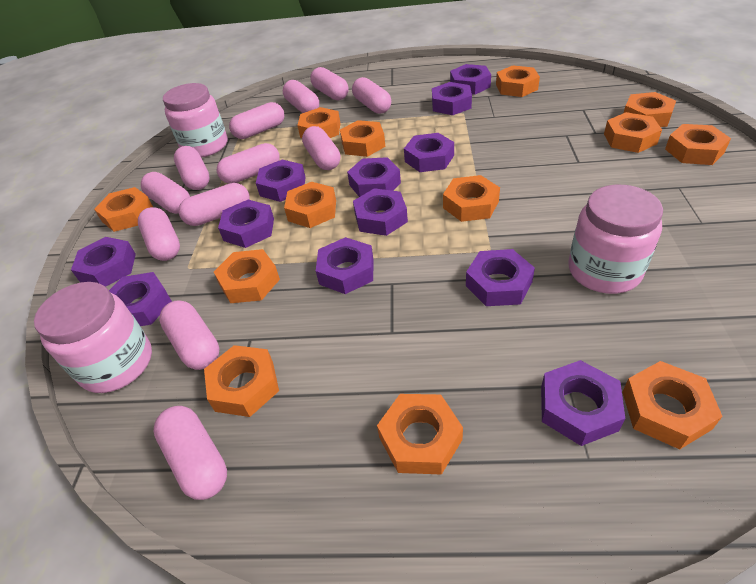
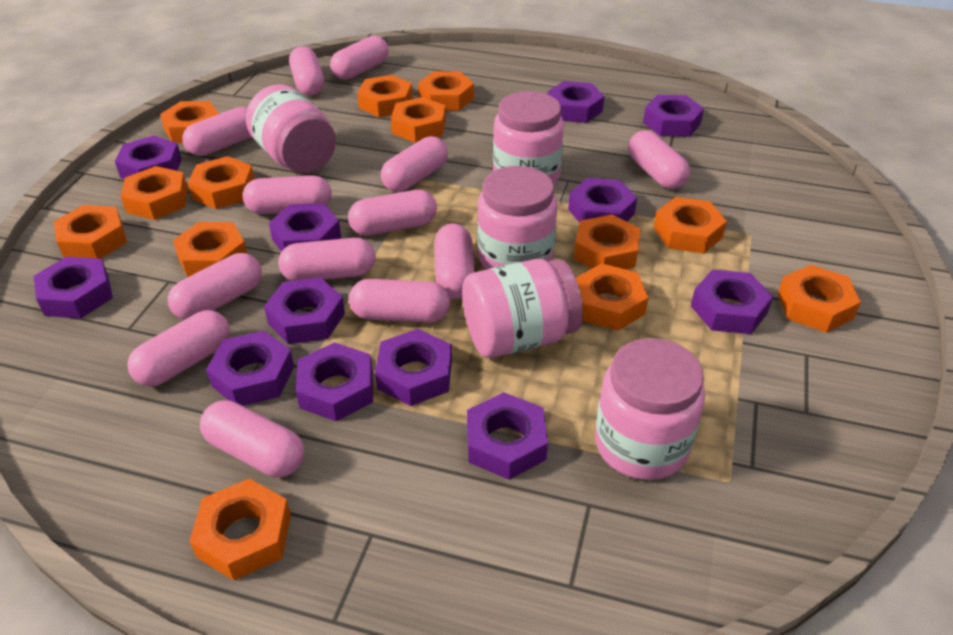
pink capsule: 12 -> 13
pink jar: 3 -> 5

